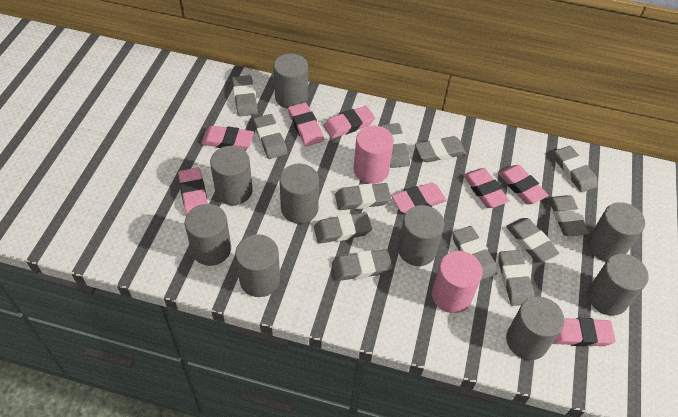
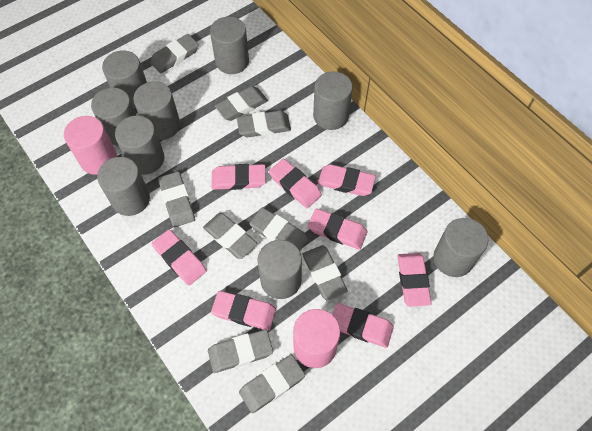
grey eraser: 12 -> 9

